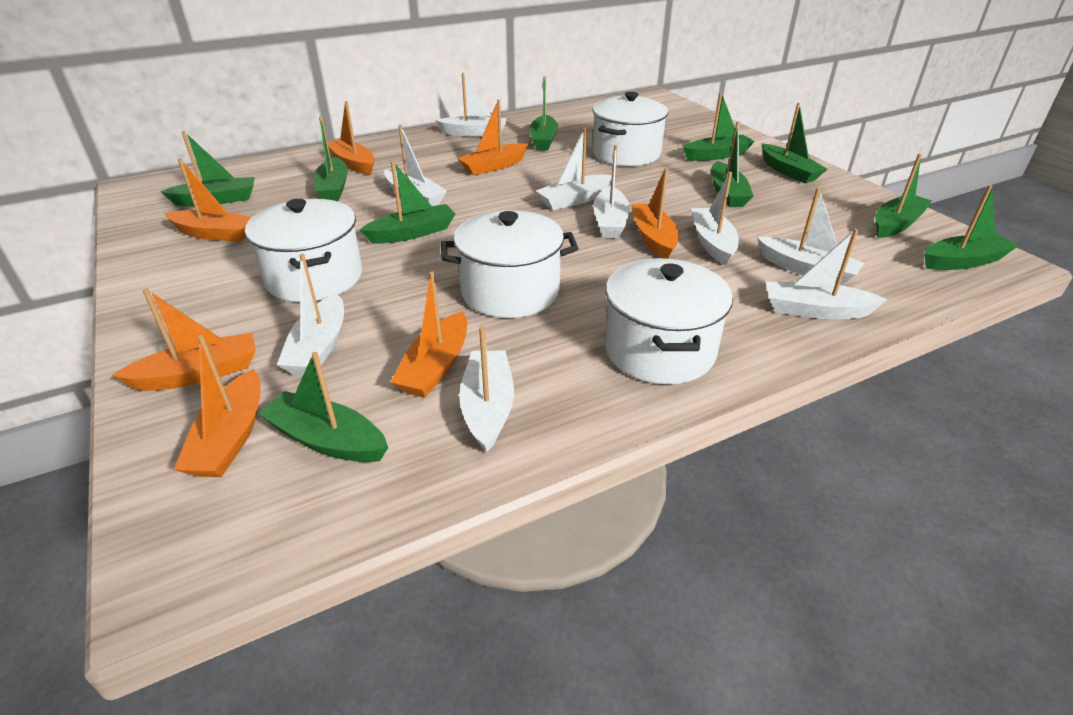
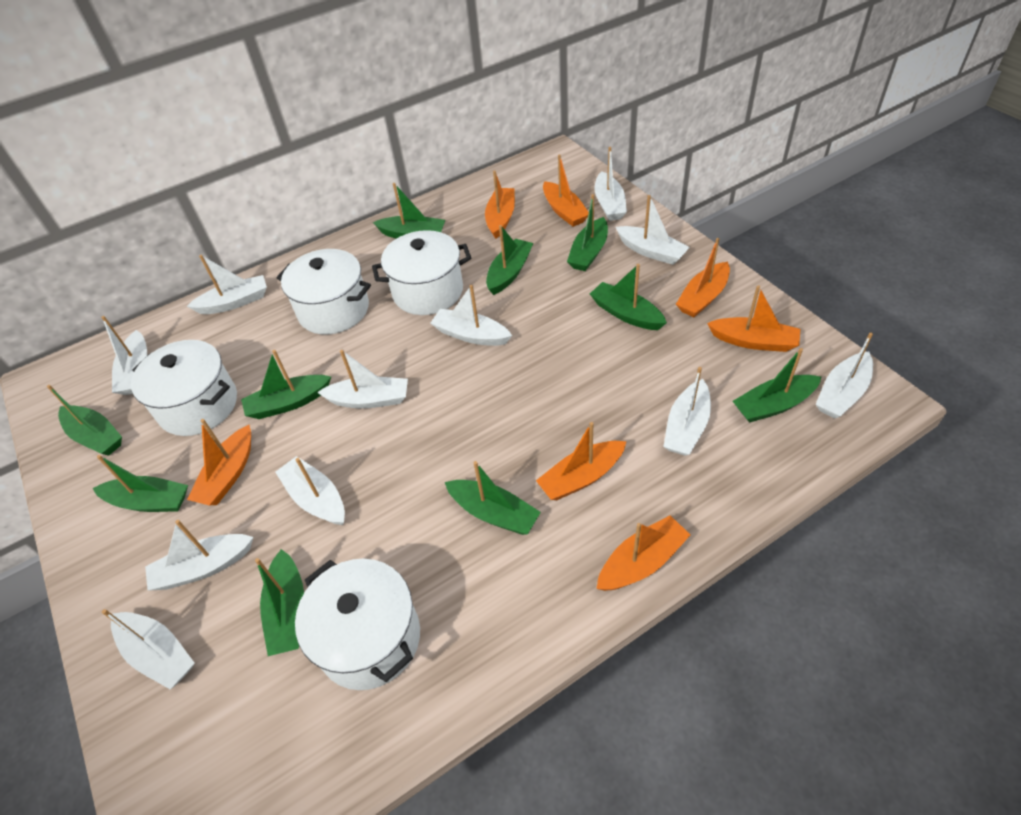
white boat: 9 -> 11

